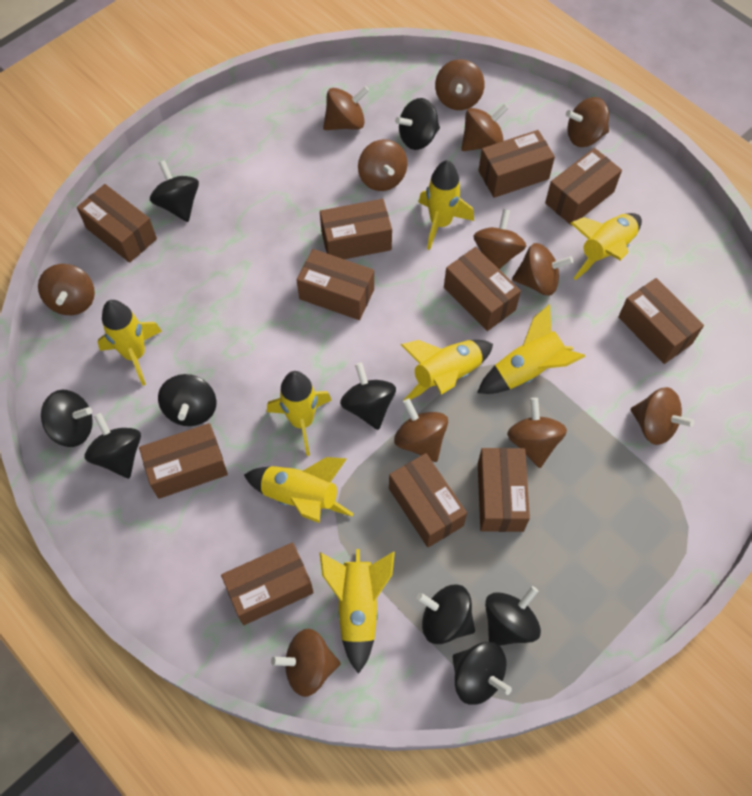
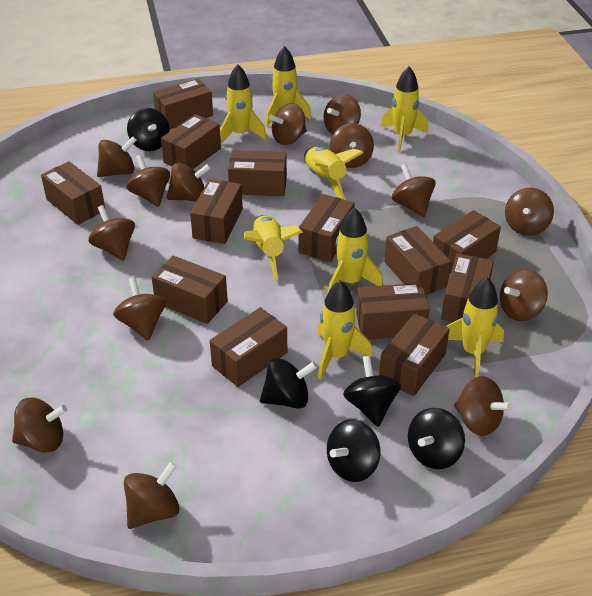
black spinning top: 9 -> 5
brown box: 11 -> 13
brown spinning top: 12 -> 14

